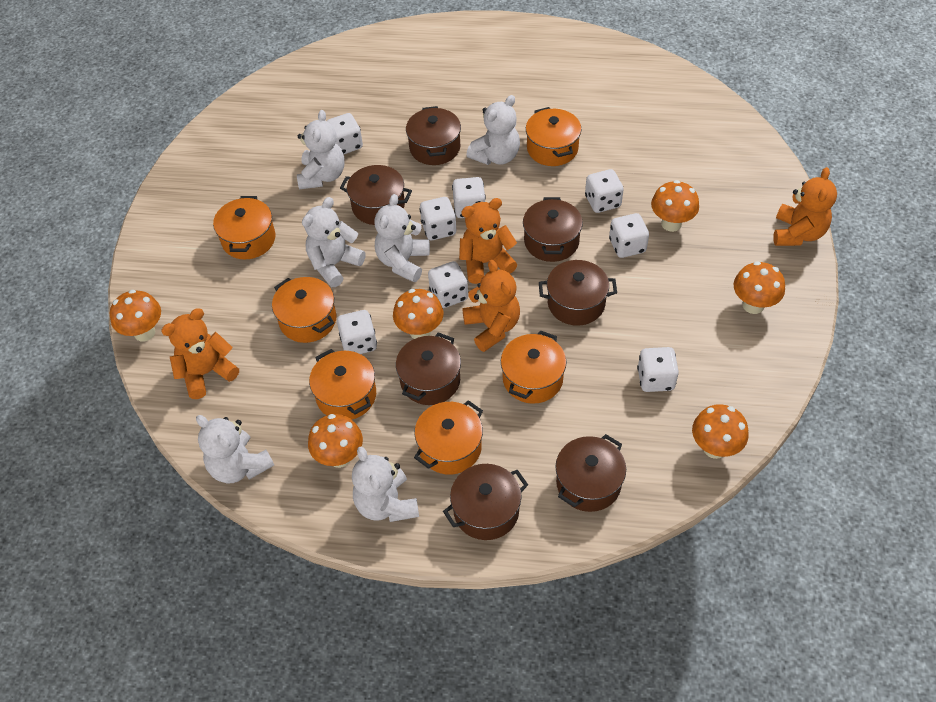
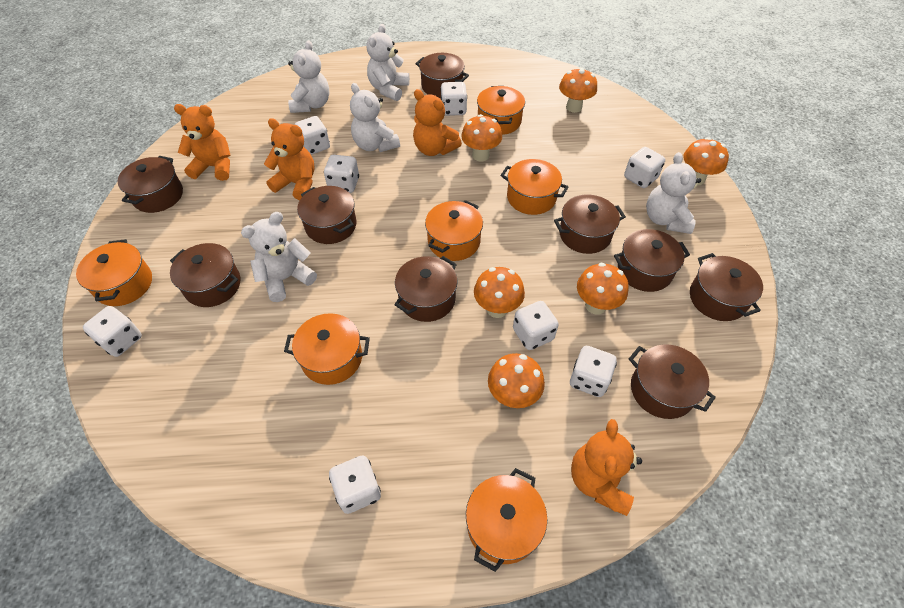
brown pot: 7 -> 9
white teddy bear: 6 -> 5

